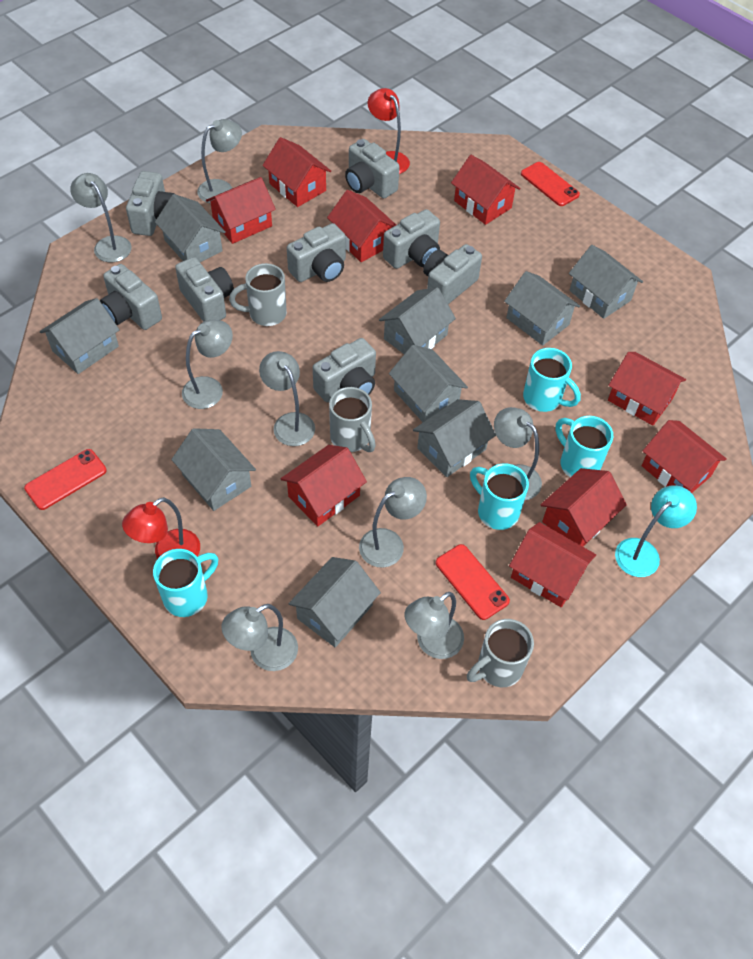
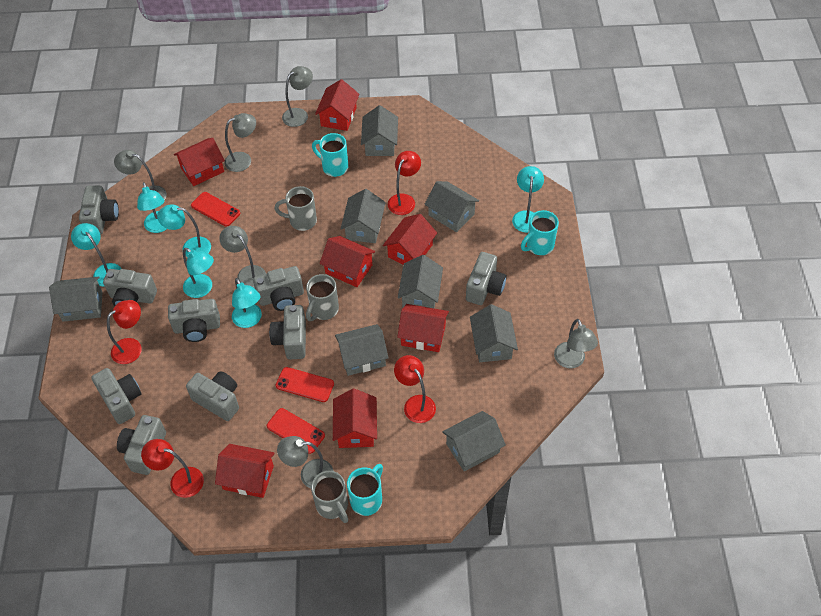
grey camera: 8 -> 9
grey house: 9 -> 8
grey lamp: 8 -> 6
red house: 9 -> 7
red lamp: 2 -> 4
turquoise lamp: 1 -> 6
turquoise mug: 4 -> 3

